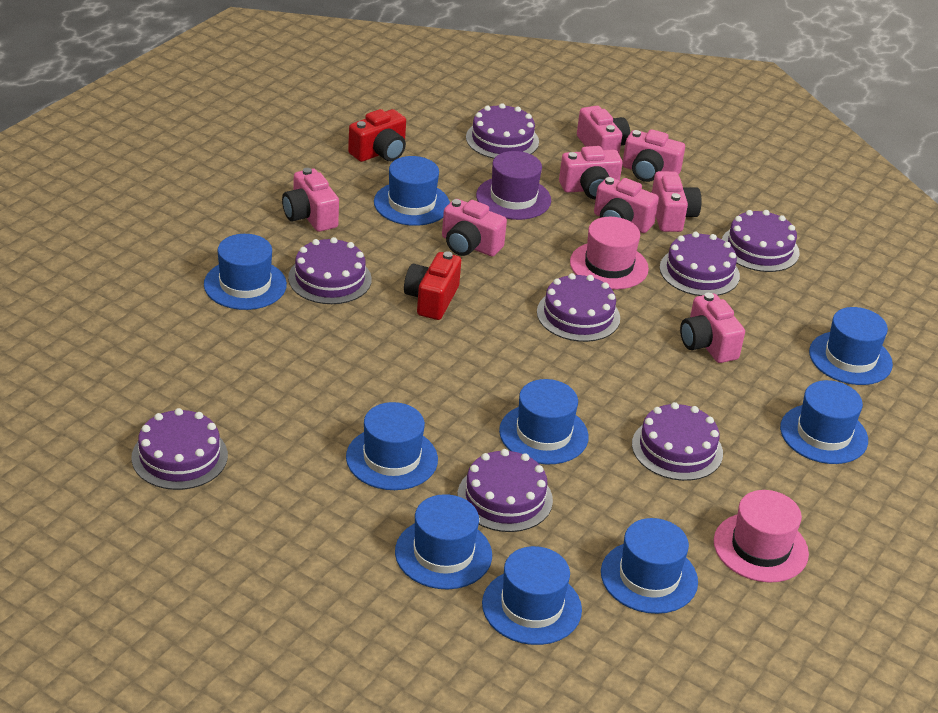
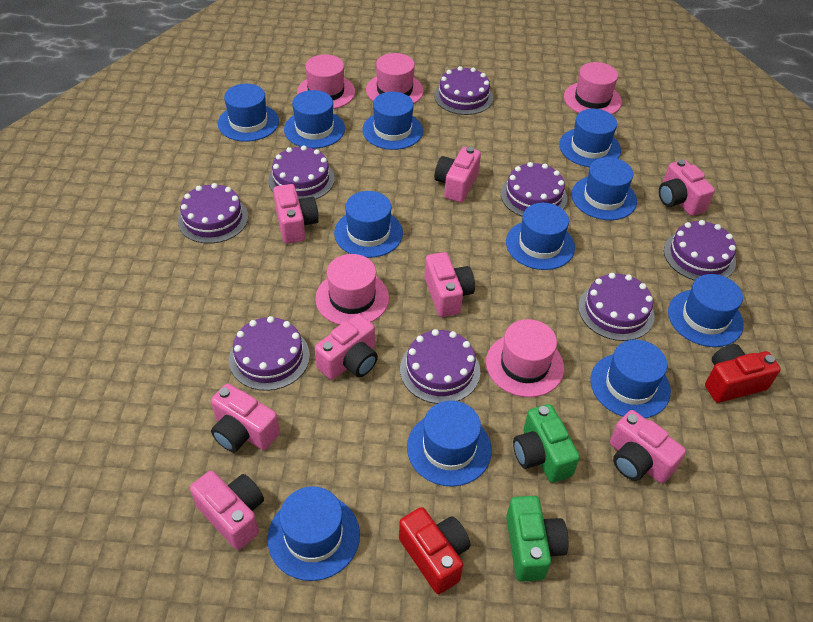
blue hat: 9 -> 11
green camera: 0 -> 2
pink hat: 2 -> 5
purple hat: 1 -> 0

